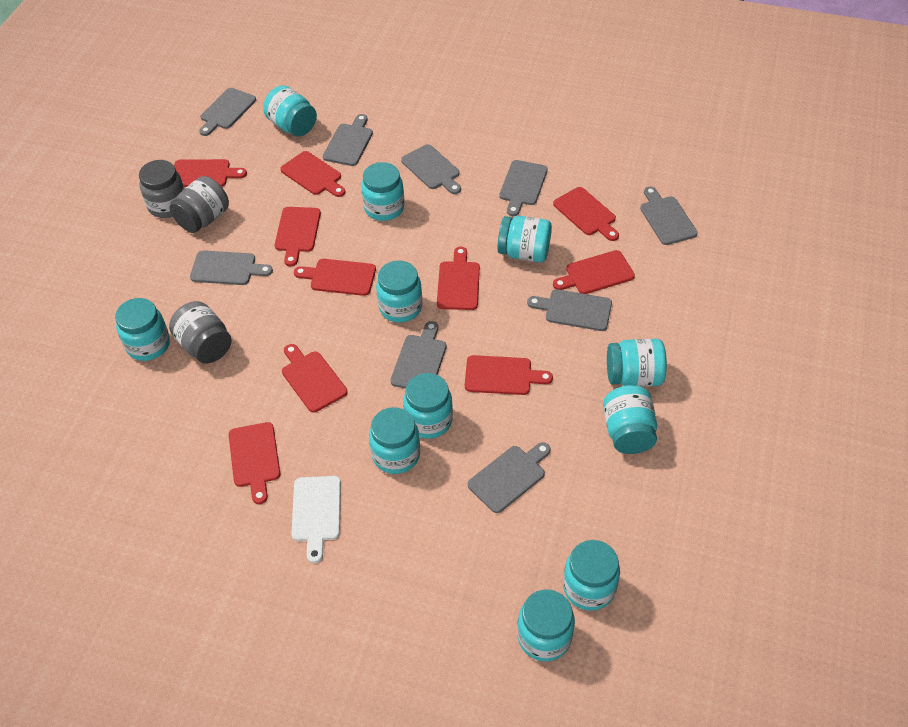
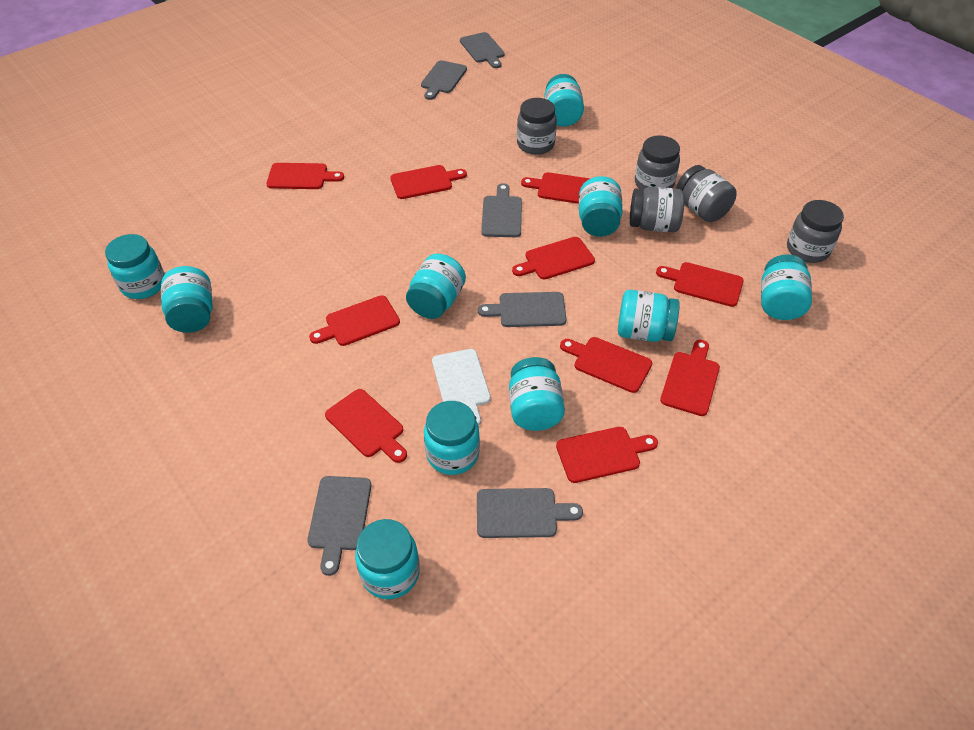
grey cutting board: 9 -> 6
grey jar: 3 -> 5
turquoise jar: 11 -> 10

